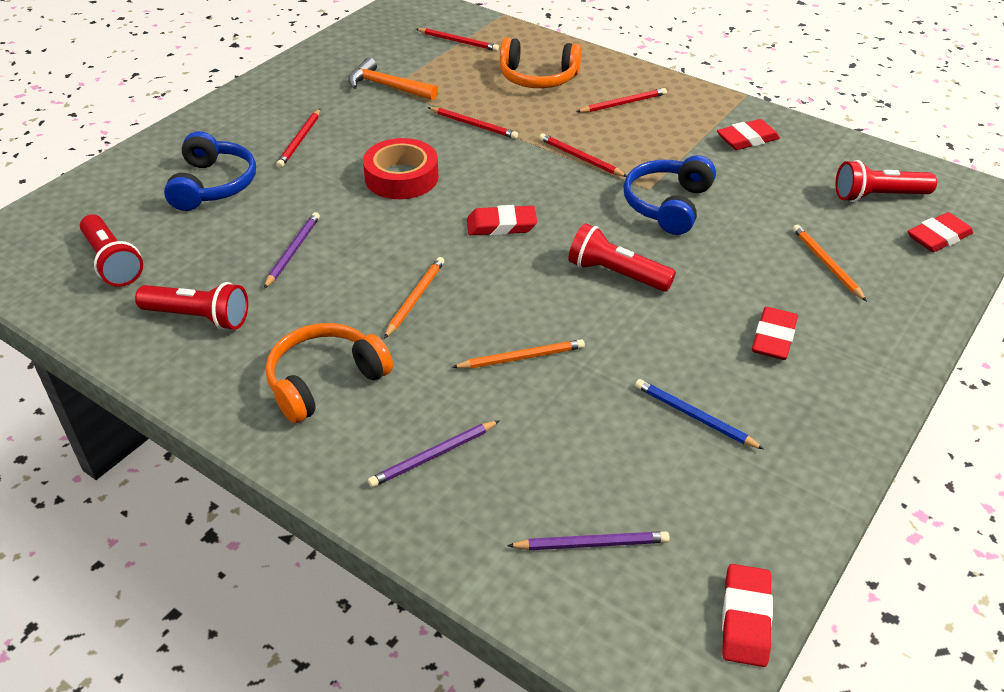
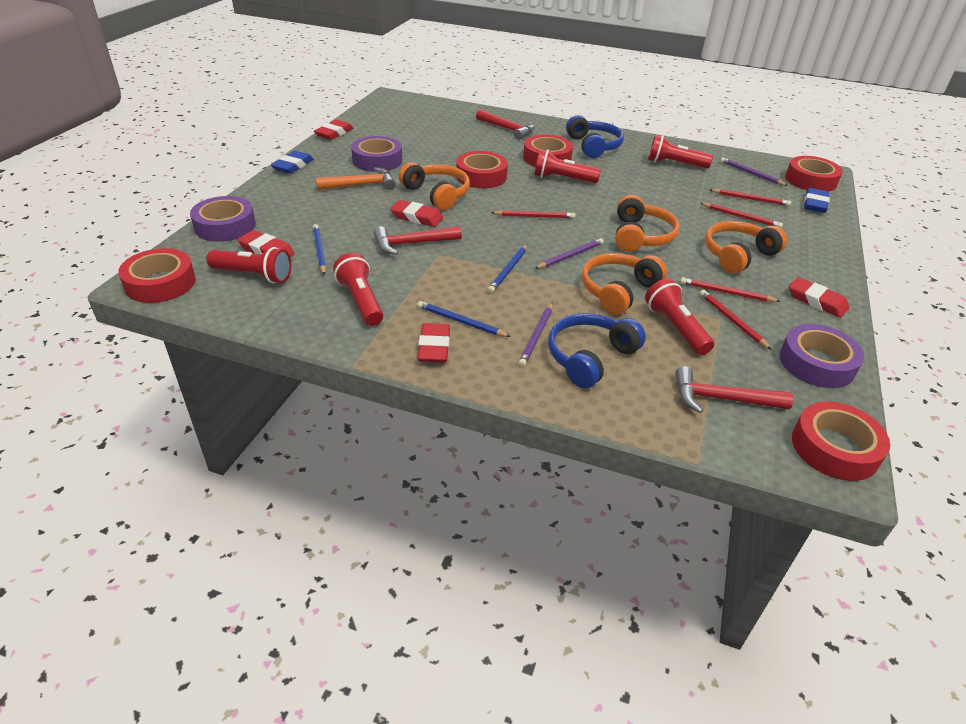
blue eraser: 0 -> 2
blue pencil: 1 -> 3
orange headphones: 2 -> 4
orange pencil: 3 -> 0
purple tape: 0 -> 3
red flashlight: 4 -> 5
red hammer: 0 -> 3
red tape: 1 -> 5

